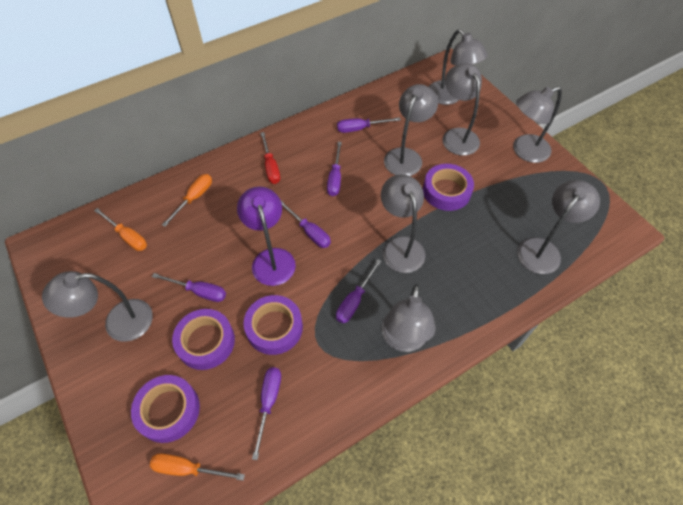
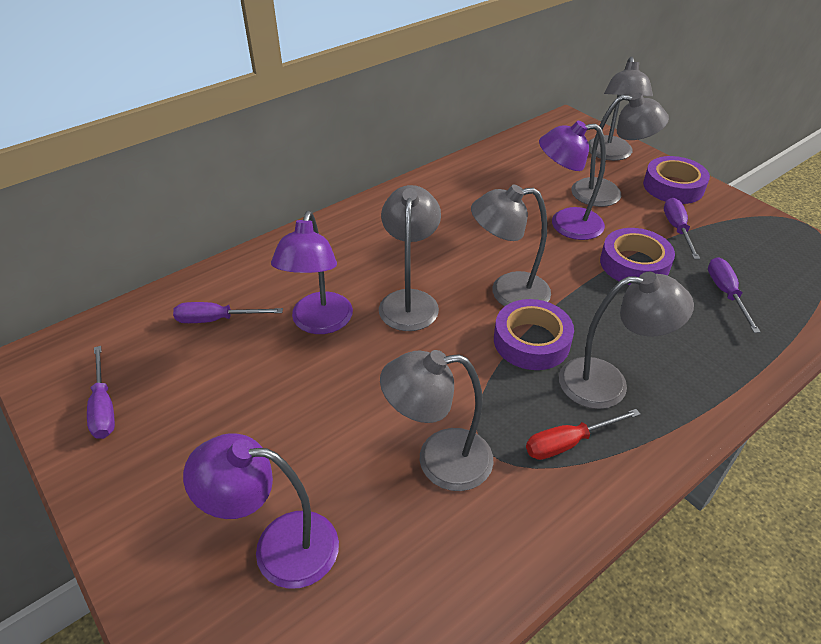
grey lamp: 8 -> 6
orange screwdriver: 3 -> 0
purple lamp: 1 -> 3
purple screwdriver: 6 -> 4
purple tape: 4 -> 3

